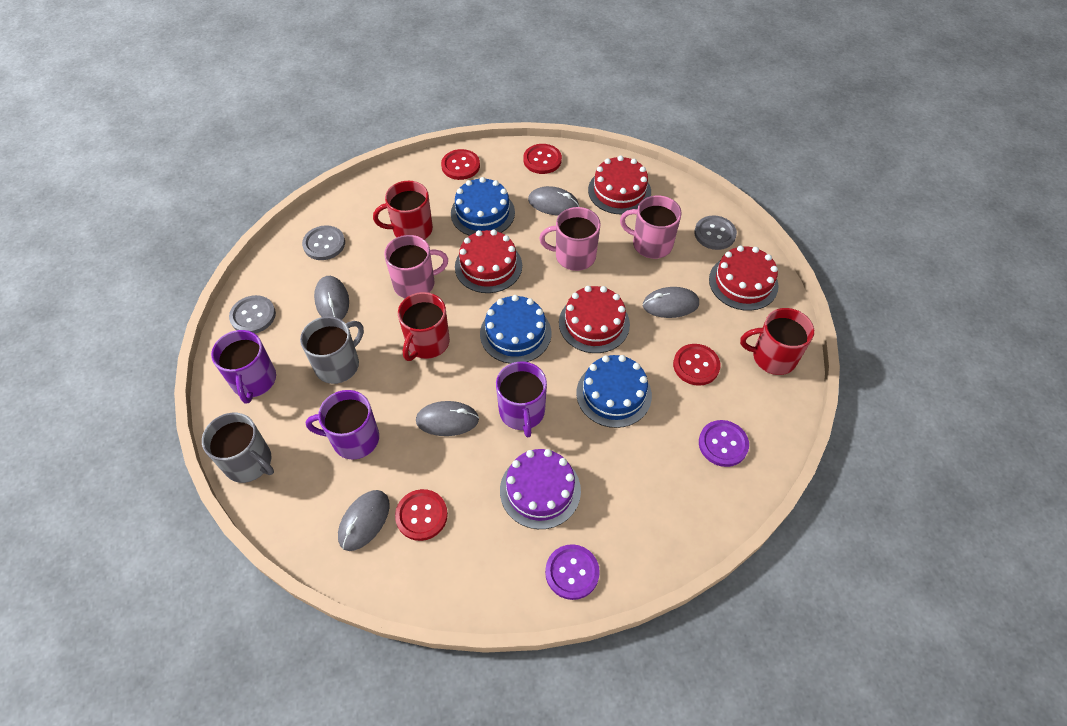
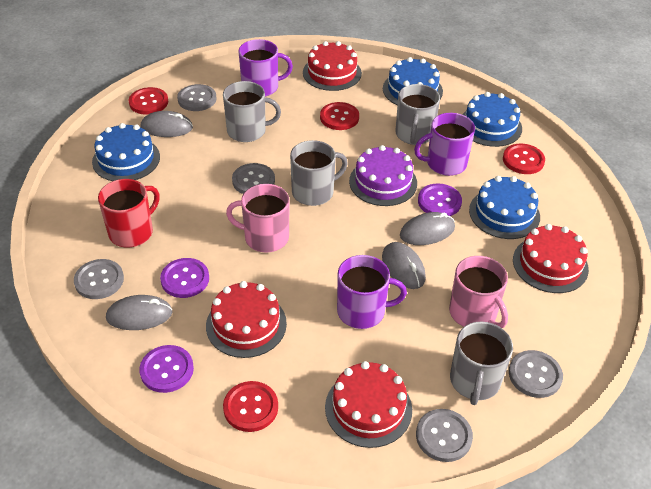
blue cake: 3 -> 4
grey button: 3 -> 5
grey mouse: 5 -> 4
grey mug: 2 -> 4
pink mug: 3 -> 2
purple button: 2 -> 3
red mug: 3 -> 1

